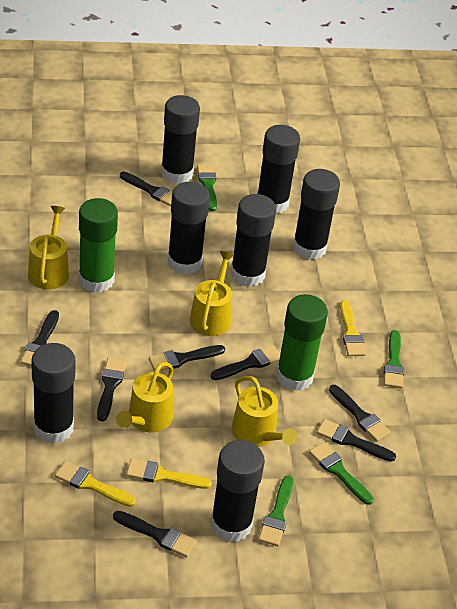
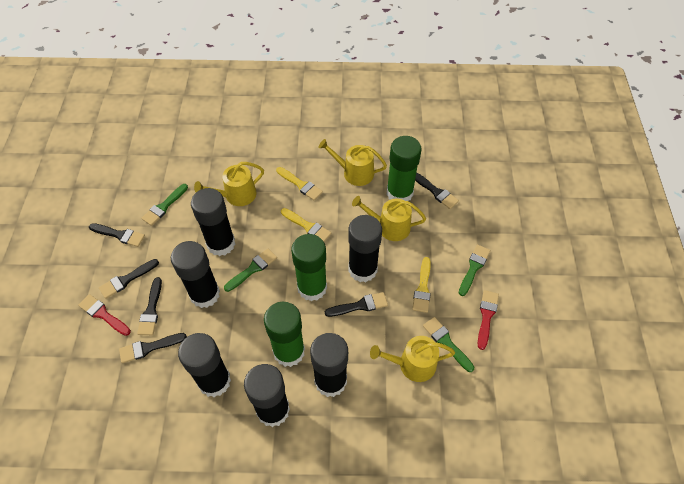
black brush: 8 -> 6
black glue stick: 7 -> 6
green glue stick: 2 -> 3
red brush: 0 -> 2

